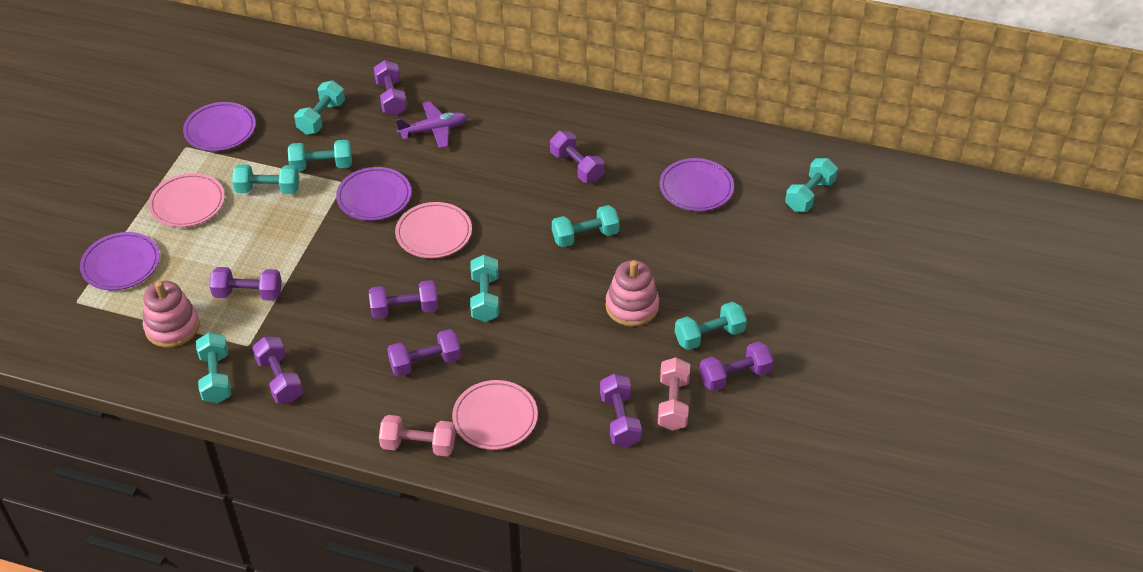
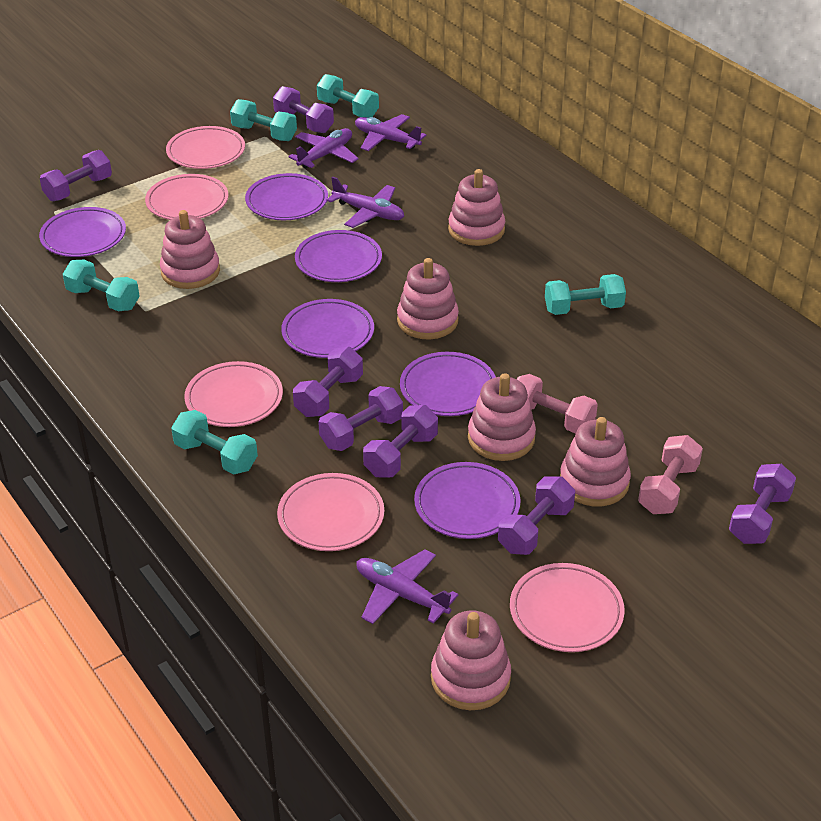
pink plate: 3 -> 5
pink stacking toy: 2 -> 6
purple dumbbell: 8 -> 7
purple plane: 1 -> 4
purple plate: 4 -> 6
turquoise dumbbell: 8 -> 5

